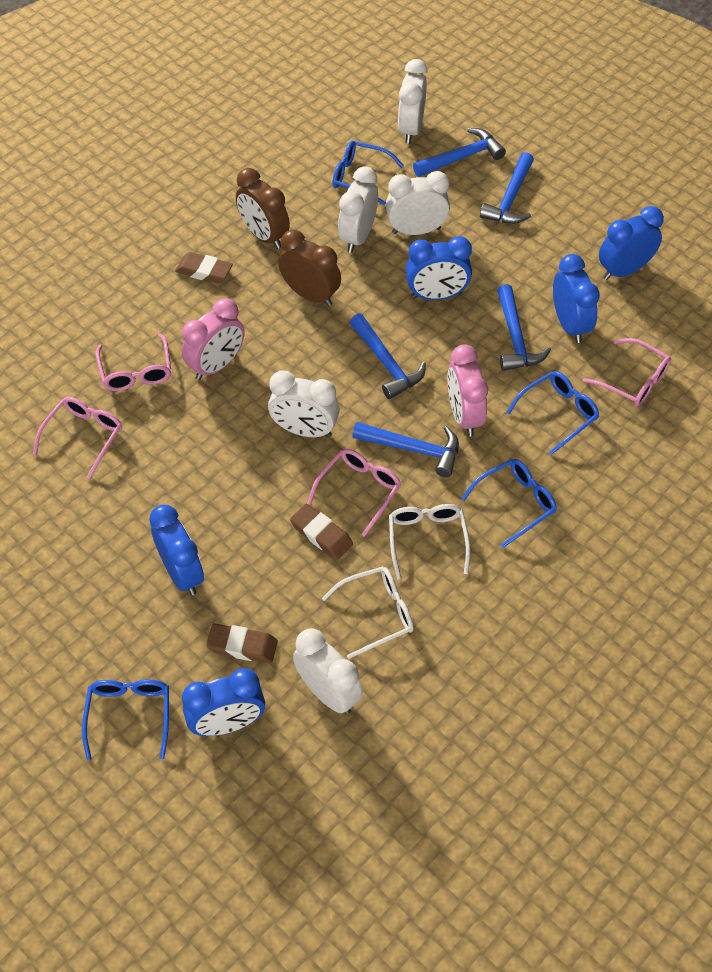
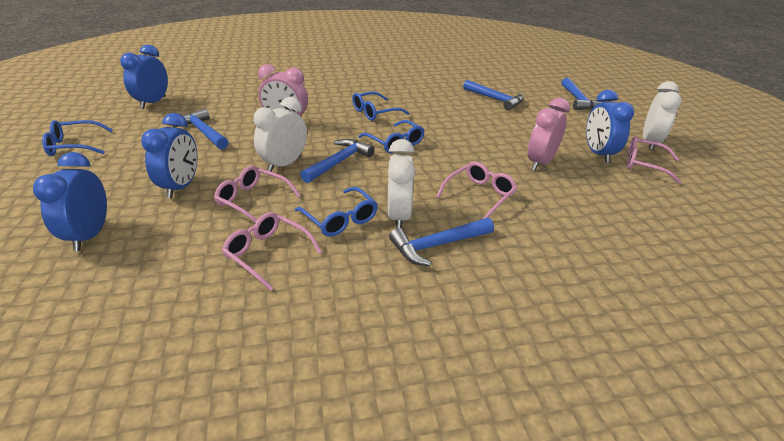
blue clock: 5 -> 4
brown clock: 2 -> 0
brown eraser: 3 -> 0
white clock: 5 -> 3
white glasses: 2 -> 0

